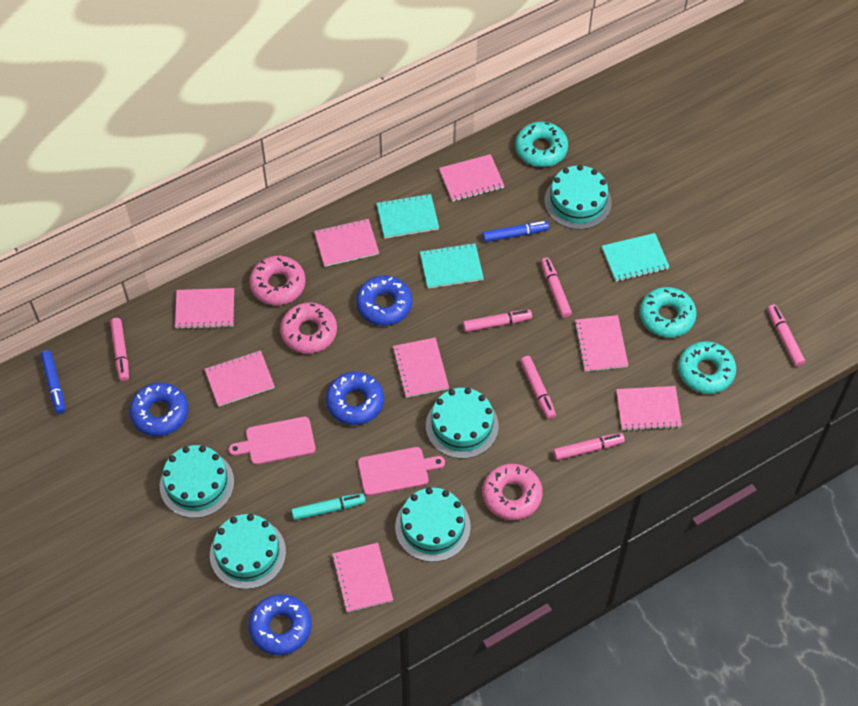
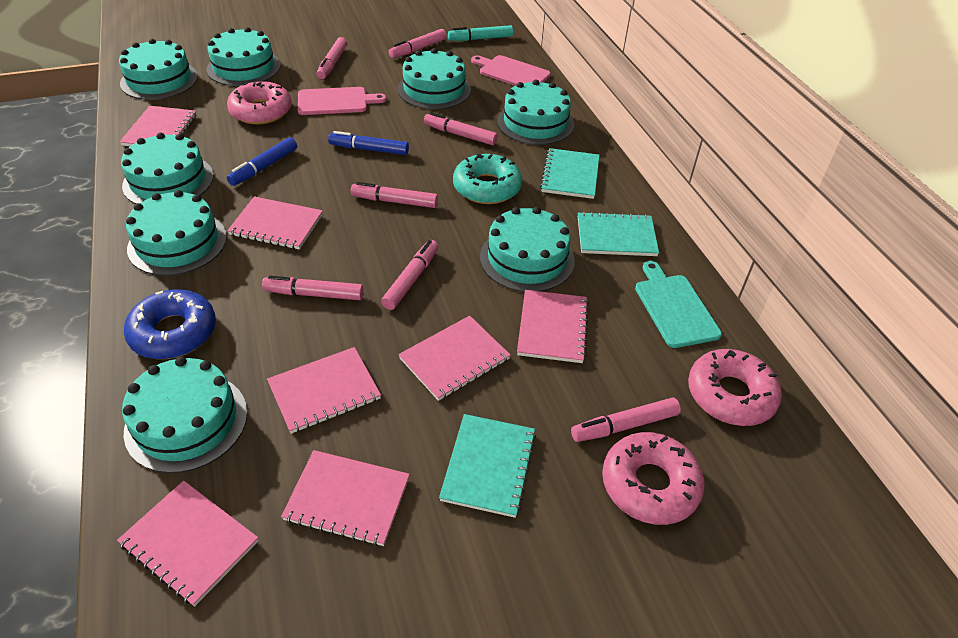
blue donut: 4 -> 1
pink marker: 6 -> 7
pink notebook: 8 -> 7
turquoise cake: 5 -> 8
turquoise cutting board: 0 -> 1
turquoise donut: 3 -> 1

